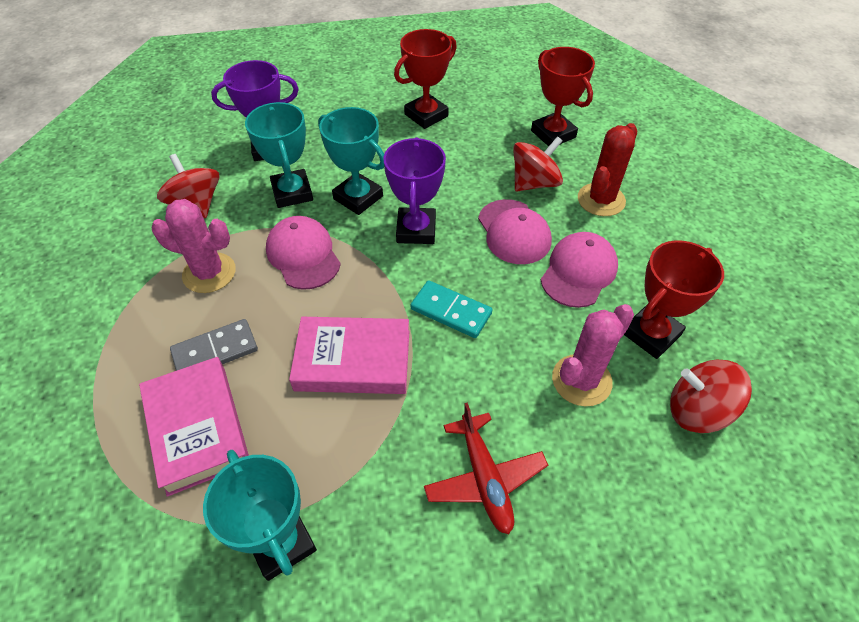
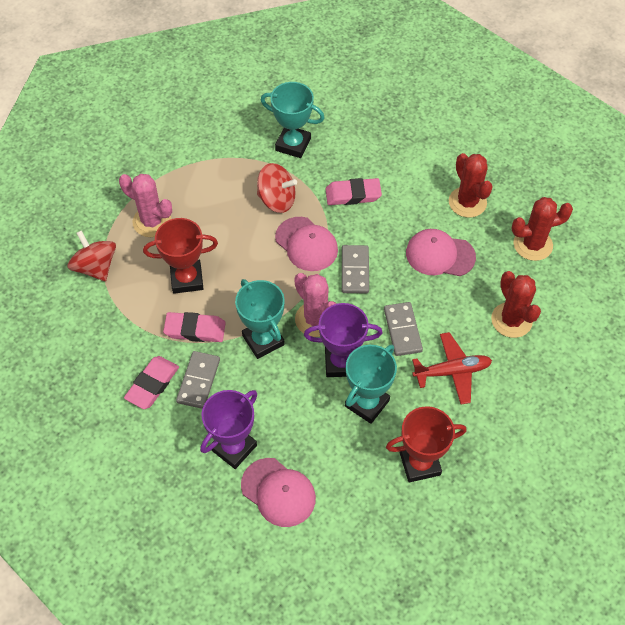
grey domino: 1 -> 3
pink book: 2 -> 0
pink eraser: 0 -> 3
red cactus: 1 -> 3
red spinning top: 3 -> 2
red trophy: 3 -> 2
turquoise domino: 1 -> 0

